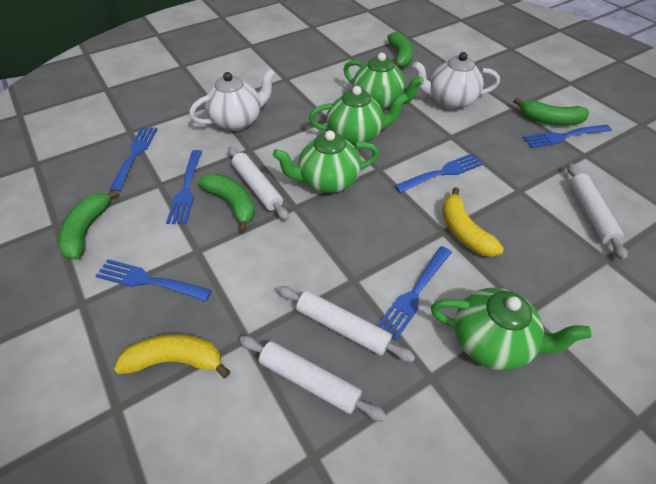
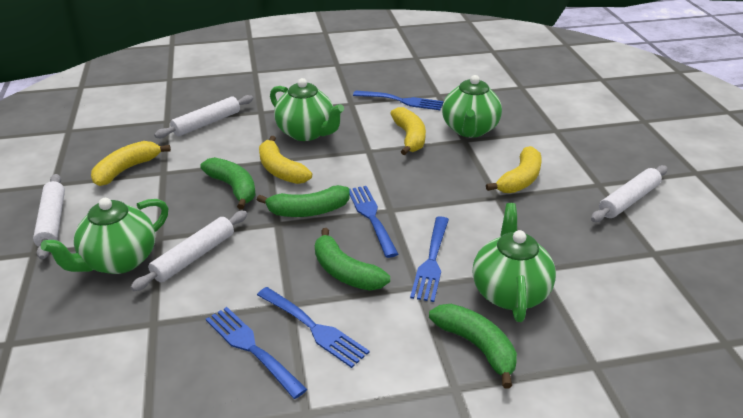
blue fork: 6 -> 5
white teapot: 2 -> 0
yellow banana: 2 -> 4

